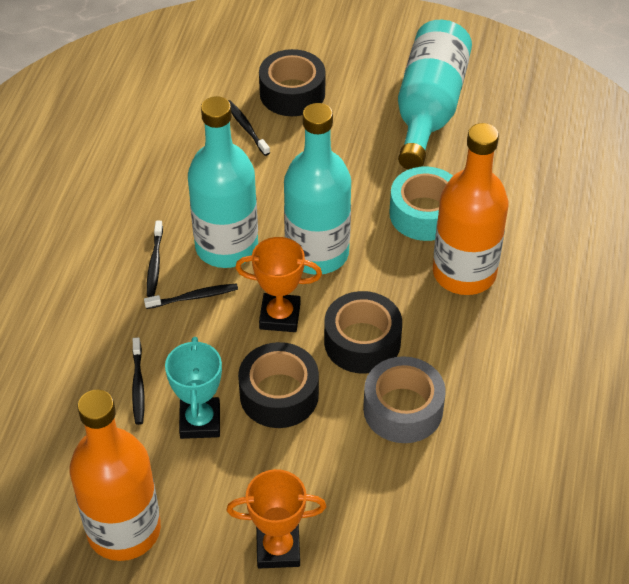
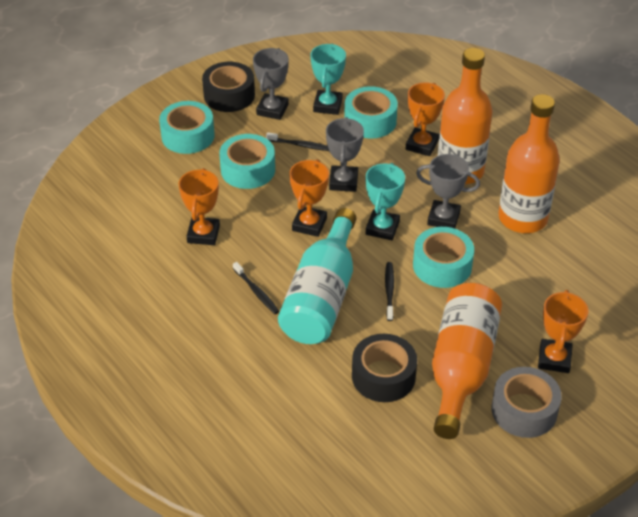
black tape: 3 -> 2
black toothbrush: 4 -> 3
grey trophy: 0 -> 3
orange bottle: 2 -> 3
orange trophy: 2 -> 4
turquoise bottle: 3 -> 1
turquoise tape: 1 -> 4
turquoise trophy: 1 -> 2

